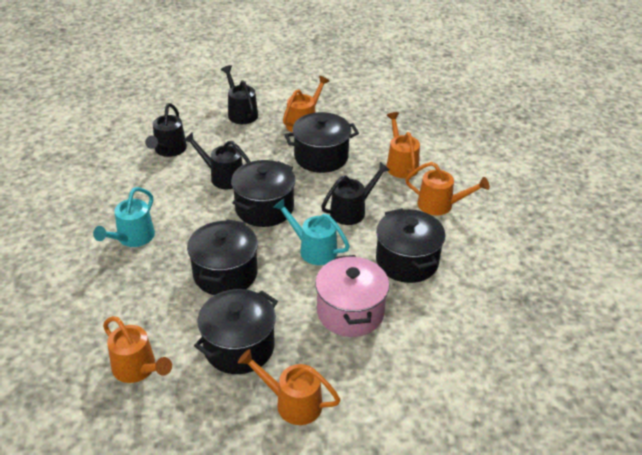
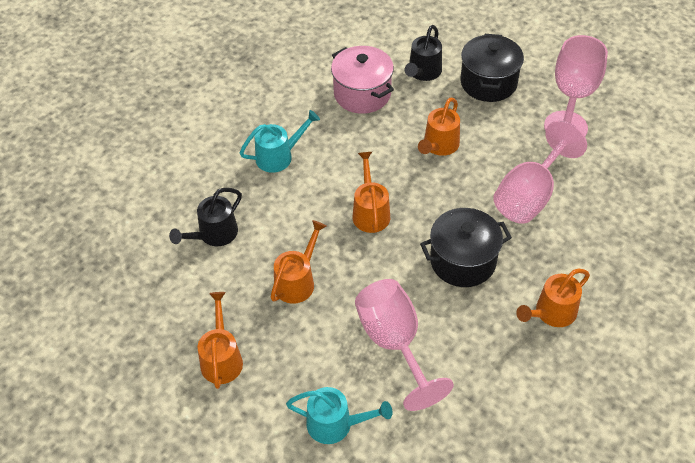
black pot: 5 -> 2
black watering can: 4 -> 2
pink goblet: 0 -> 3

